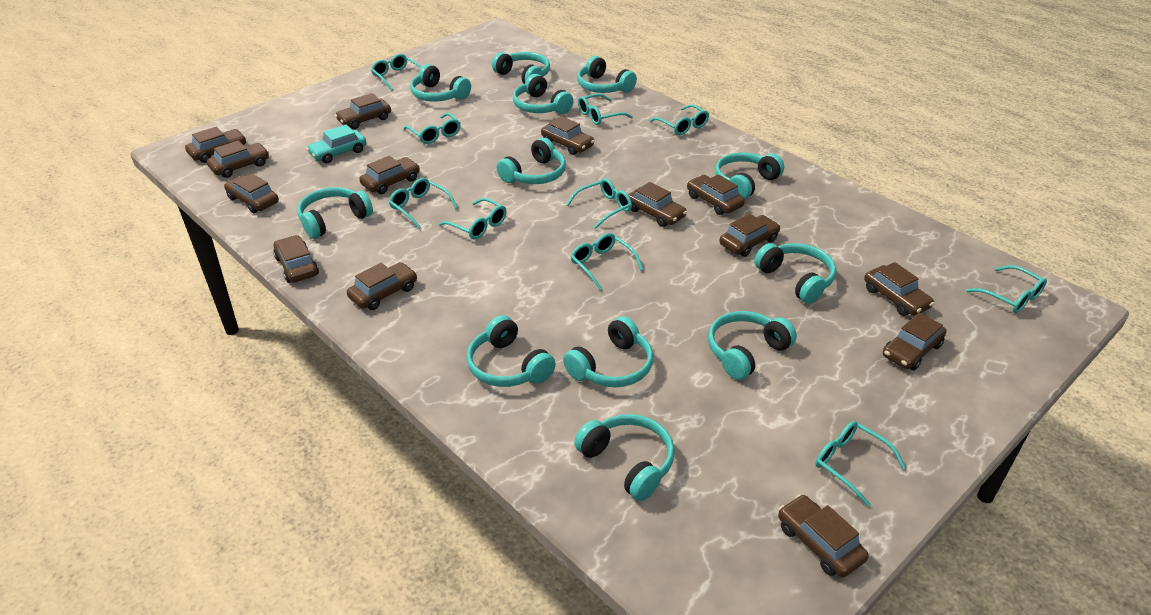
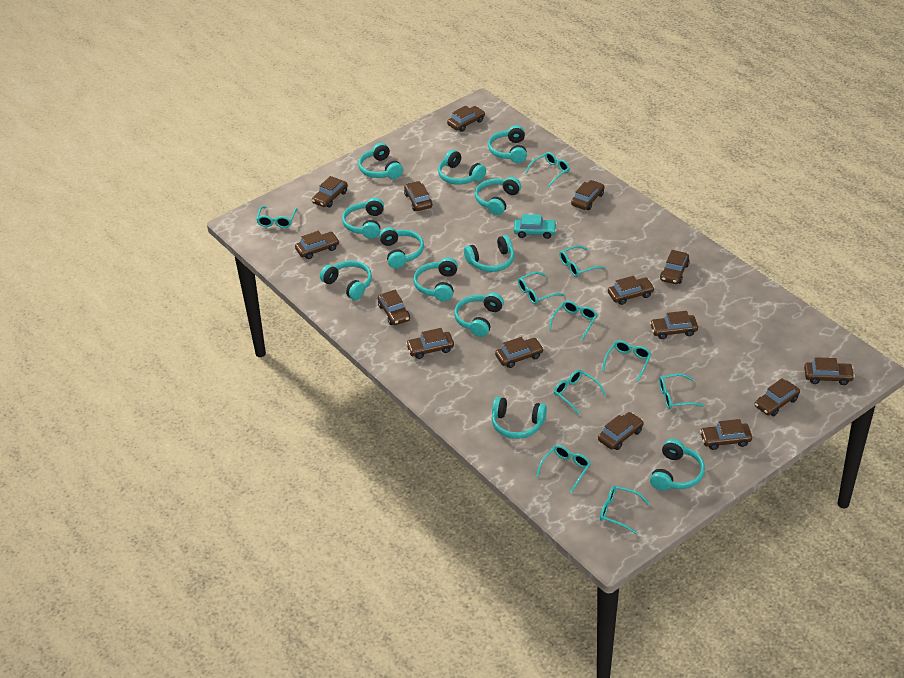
brown car: 14 -> 15

